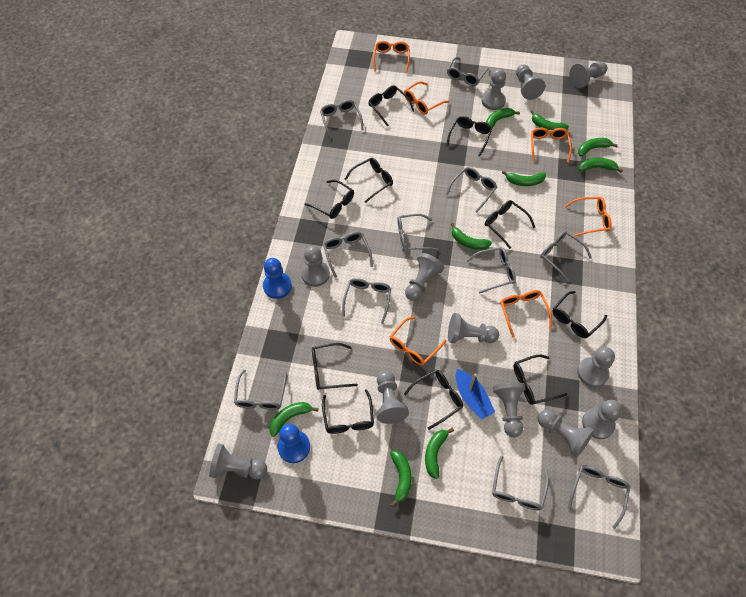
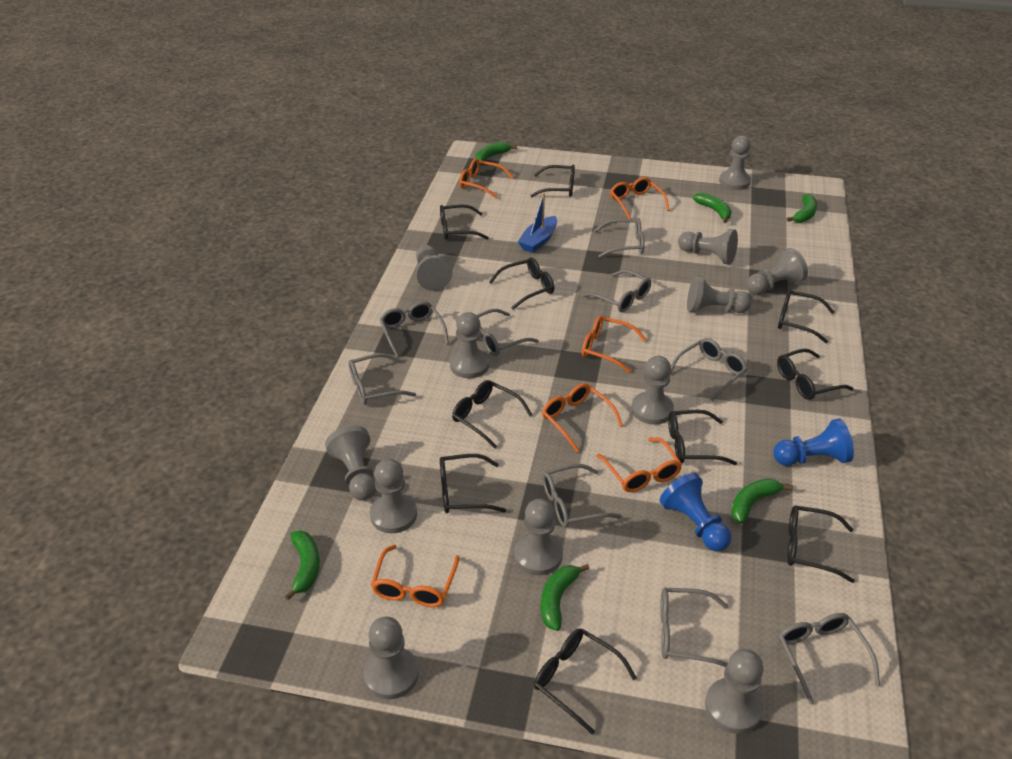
green banana: 9 -> 6
grey glasses: 11 -> 9

